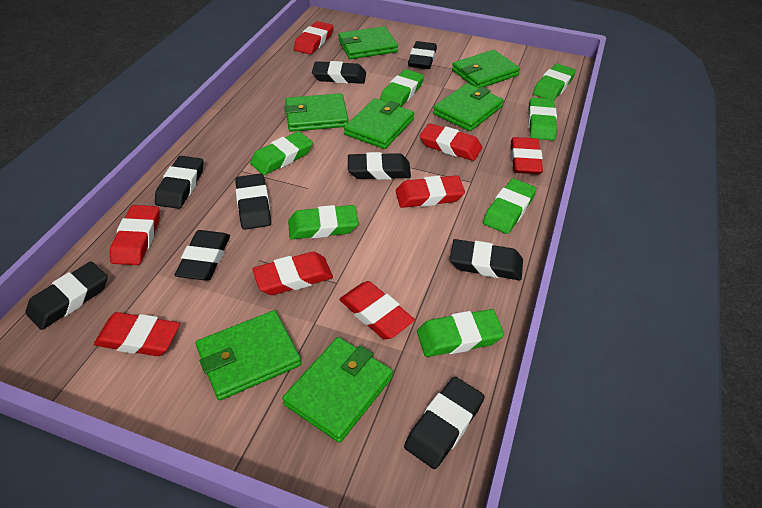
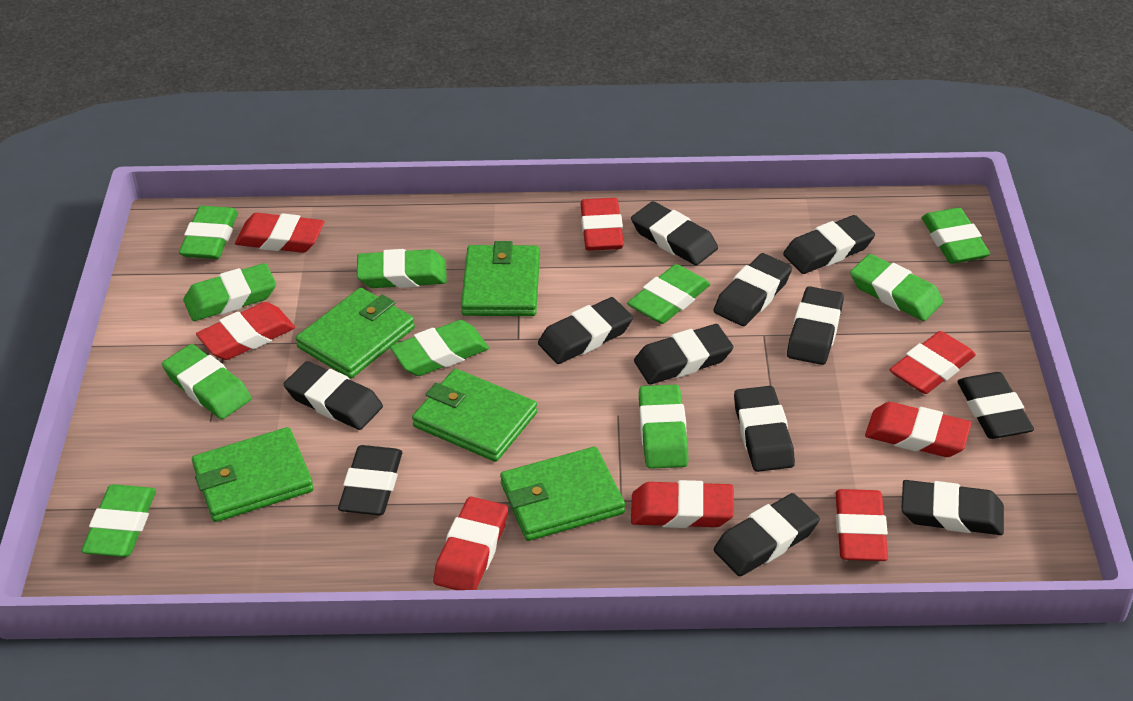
black eraser: 9 -> 12
green eraser: 7 -> 10
green wallet: 7 -> 5

